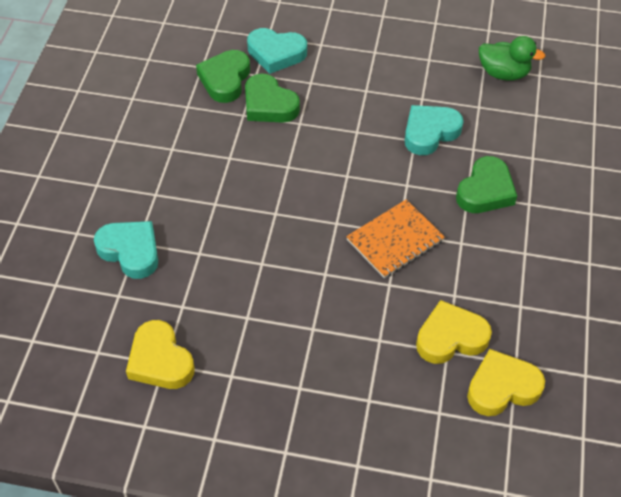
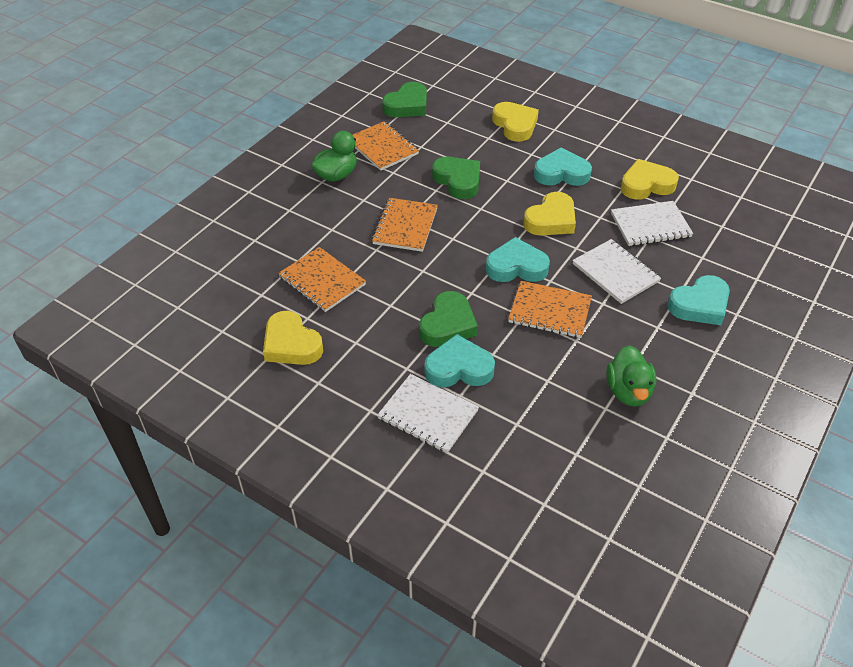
green duck: 1 -> 2
orange notebook: 1 -> 4
turquoise heart: 3 -> 4
white notebook: 0 -> 3
yellow heart: 3 -> 4

